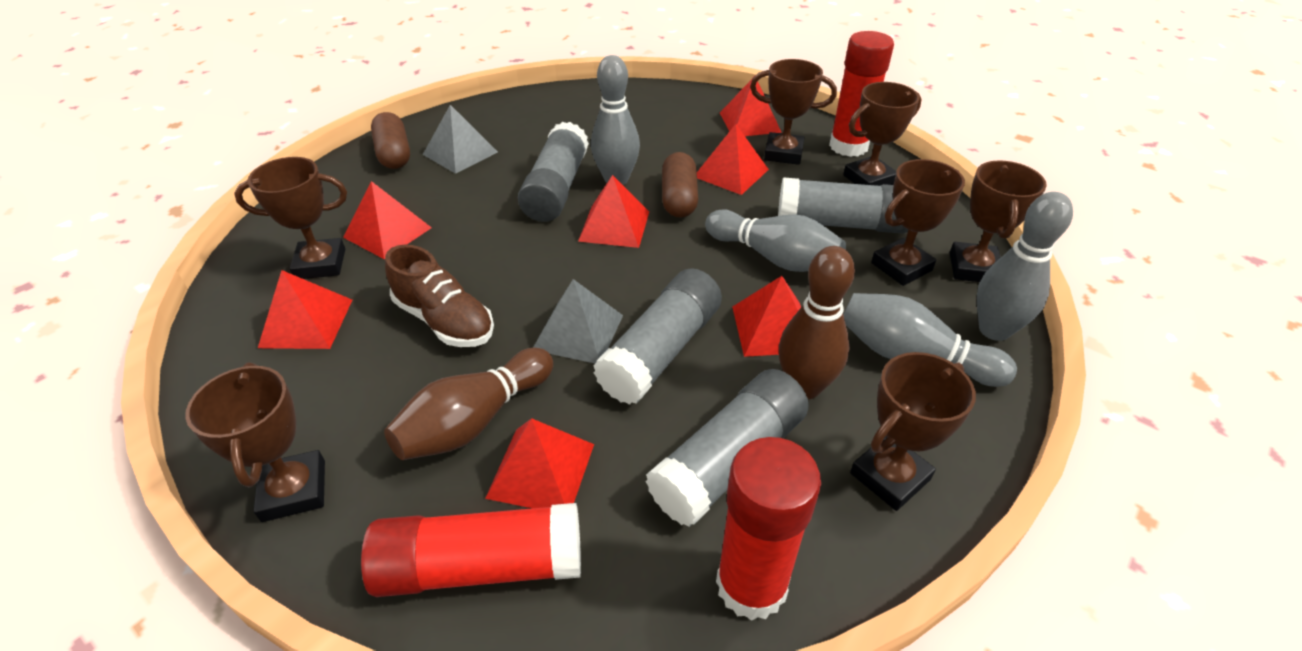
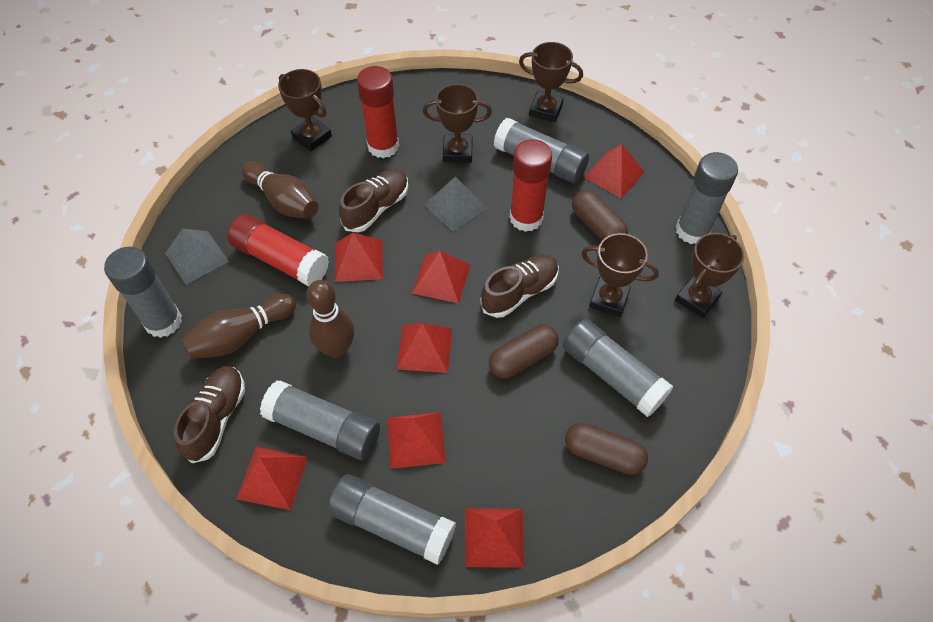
brown bowling pin: 2 -> 3
brown capsule: 2 -> 3
brown shoe: 1 -> 3
brown trophy: 7 -> 5
grey bowling pin: 4 -> 0
grey glue stick: 4 -> 6

